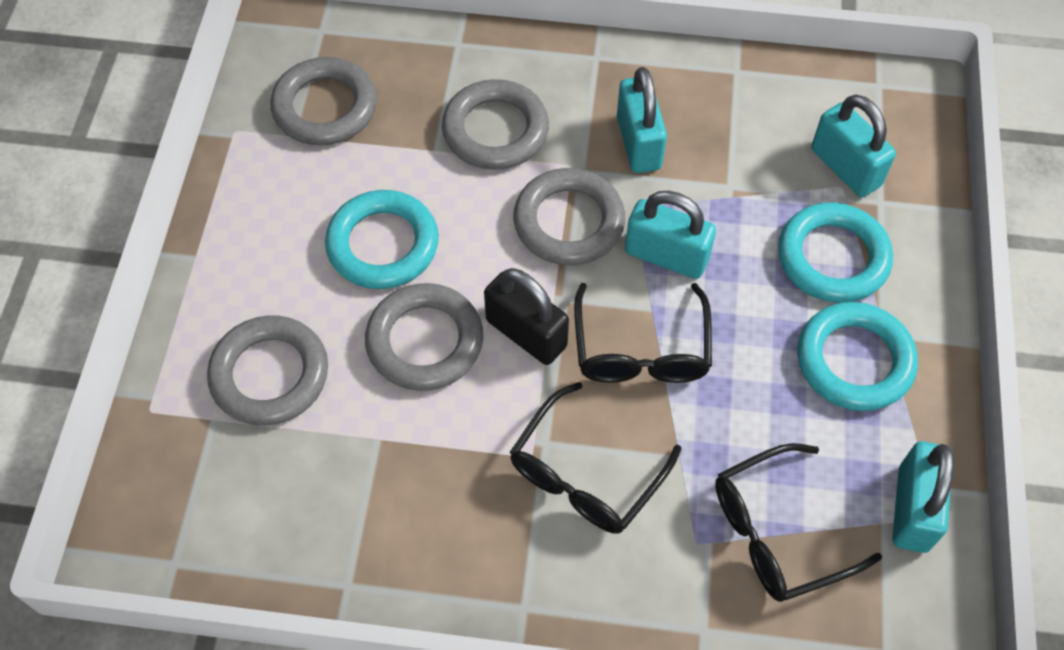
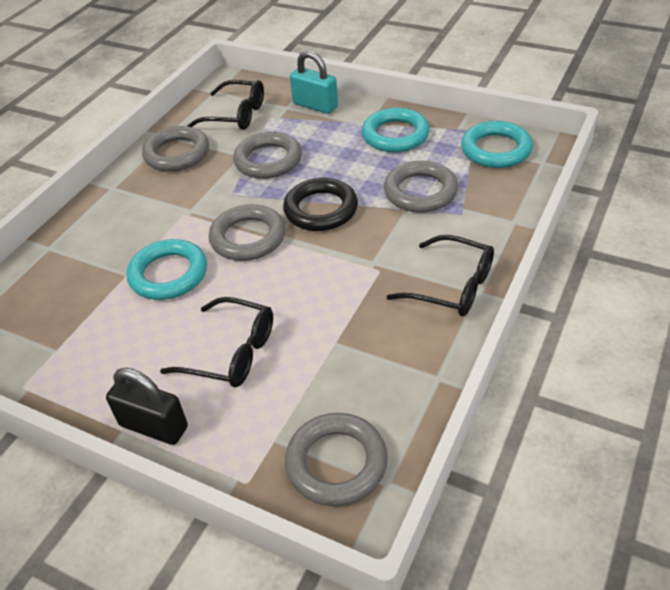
black ring: 0 -> 1
turquoise padlock: 4 -> 1

